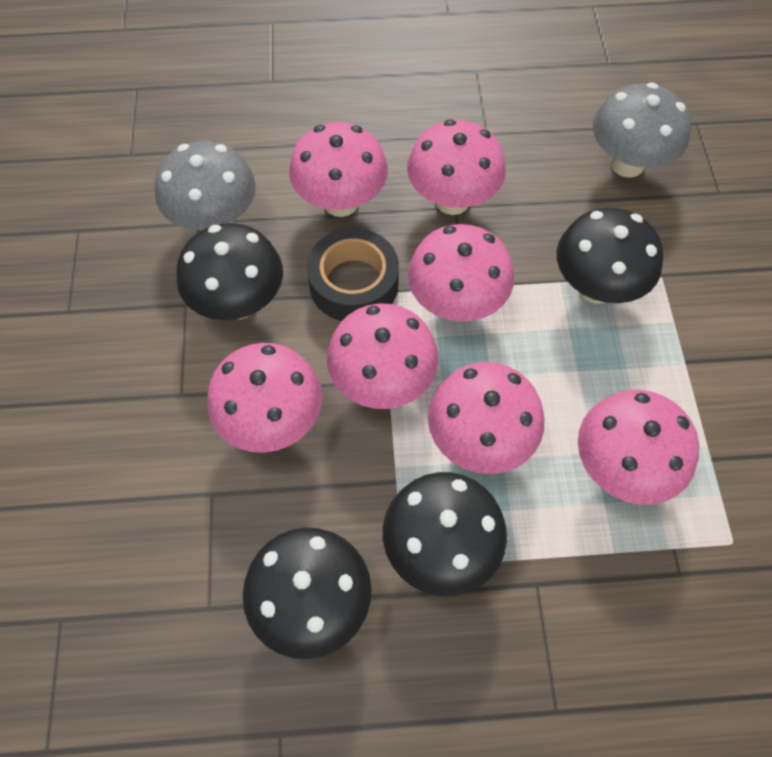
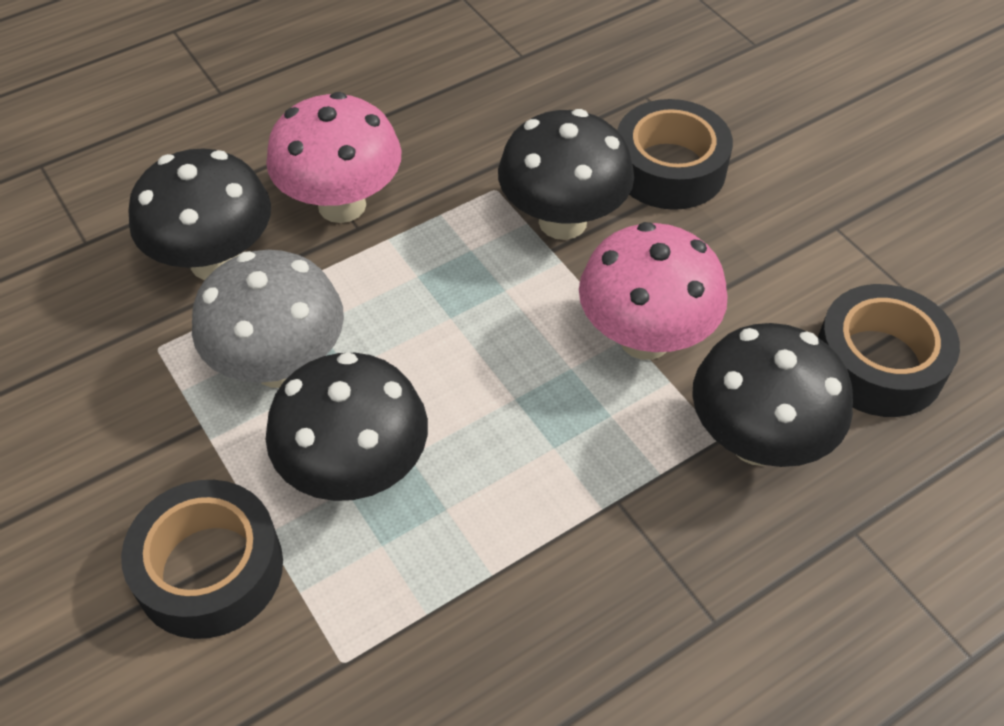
black tape: 1 -> 3
grey mushroom: 2 -> 1
pink mushroom: 7 -> 2

